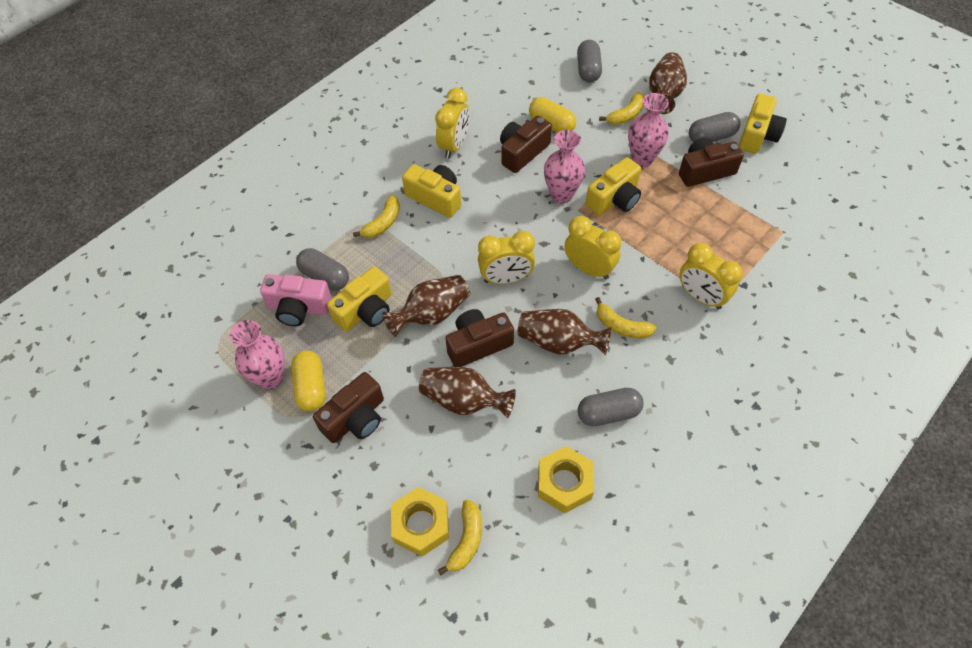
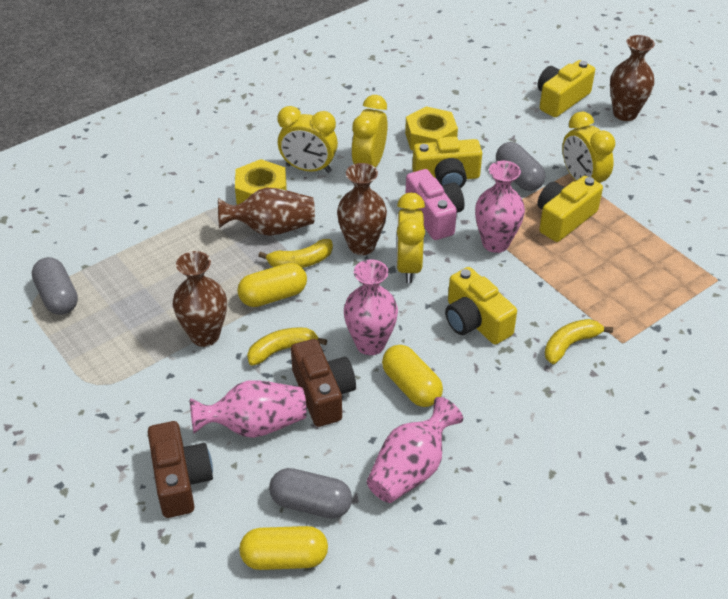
brown camera: 4 -> 2
grey capsule: 4 -> 3
pink vase: 3 -> 4
yellow banana: 4 -> 3
yellow capsule: 2 -> 3

